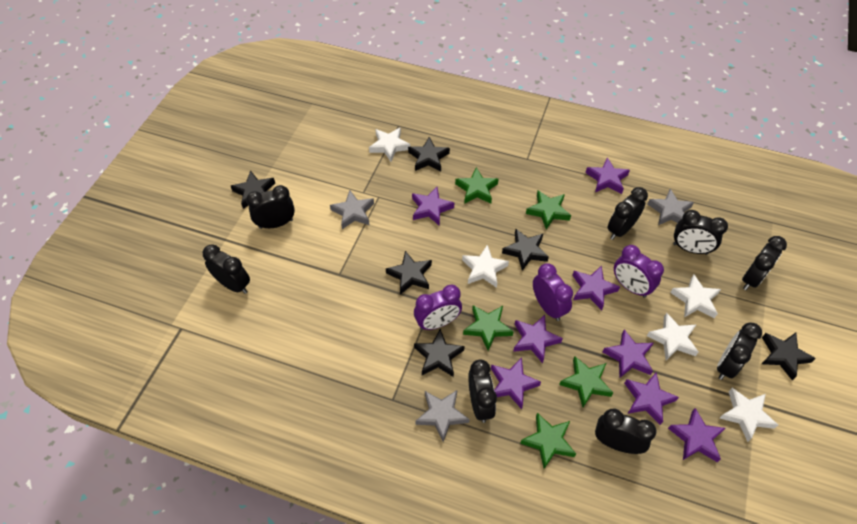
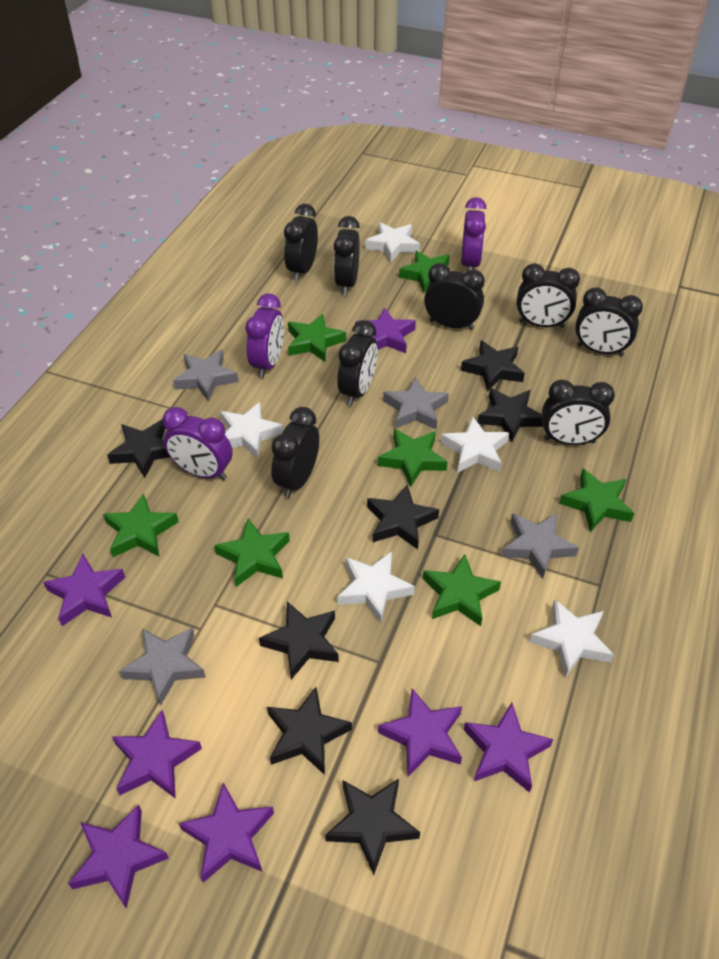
black star: 6 -> 7
green star: 5 -> 7
grey star: 3 -> 4
purple star: 8 -> 7

